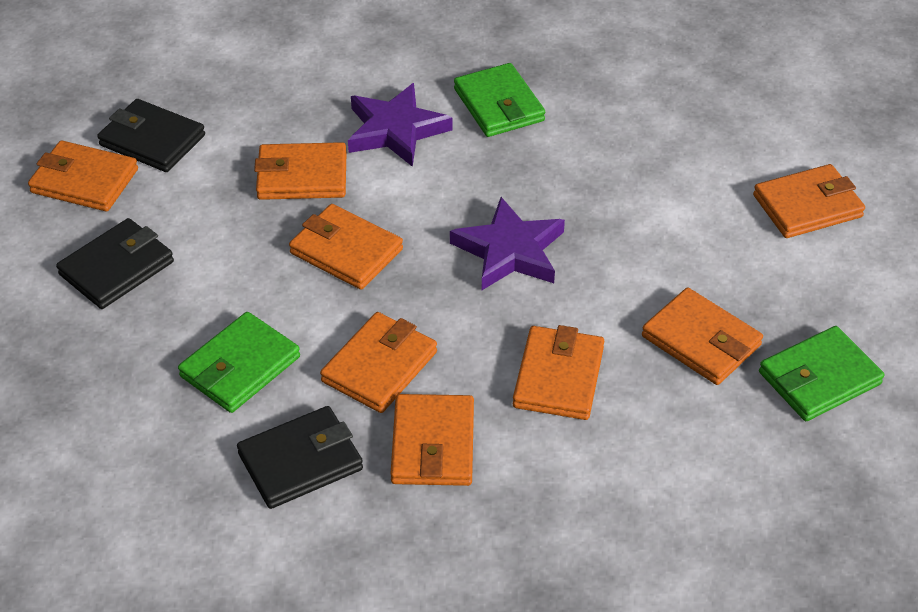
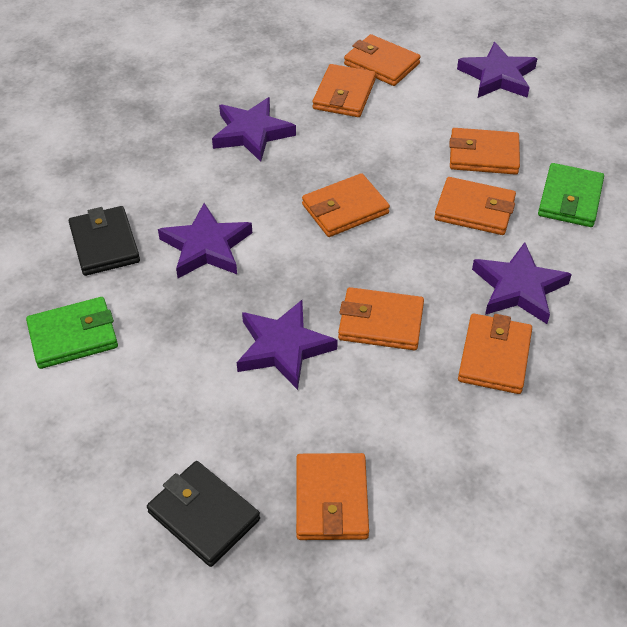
black wallet: 3 -> 2
green wallet: 3 -> 2
purple star: 2 -> 5

